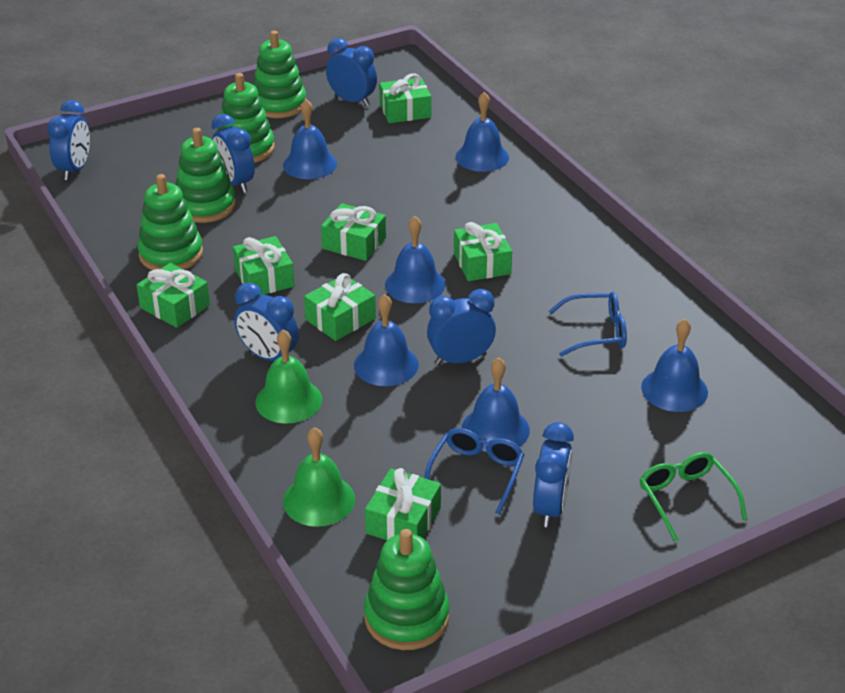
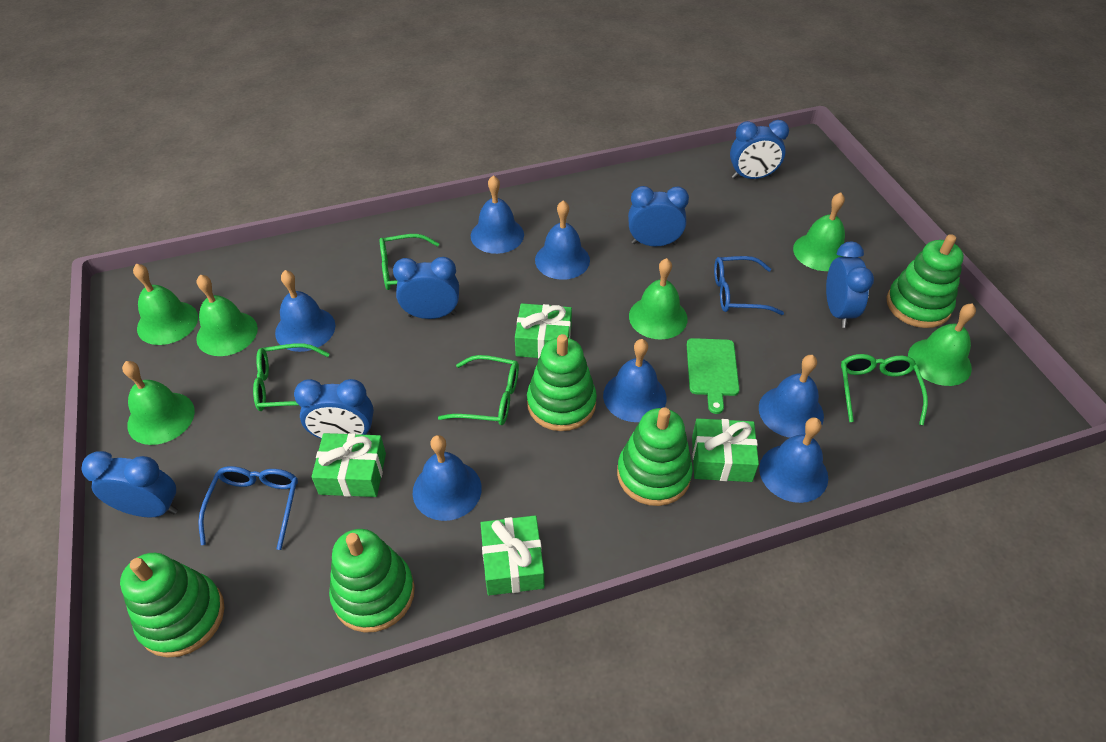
blue bell: 6 -> 7
green bell: 2 -> 6
green cutting board: 0 -> 1
green gift: 7 -> 4
green glasses: 1 -> 4

